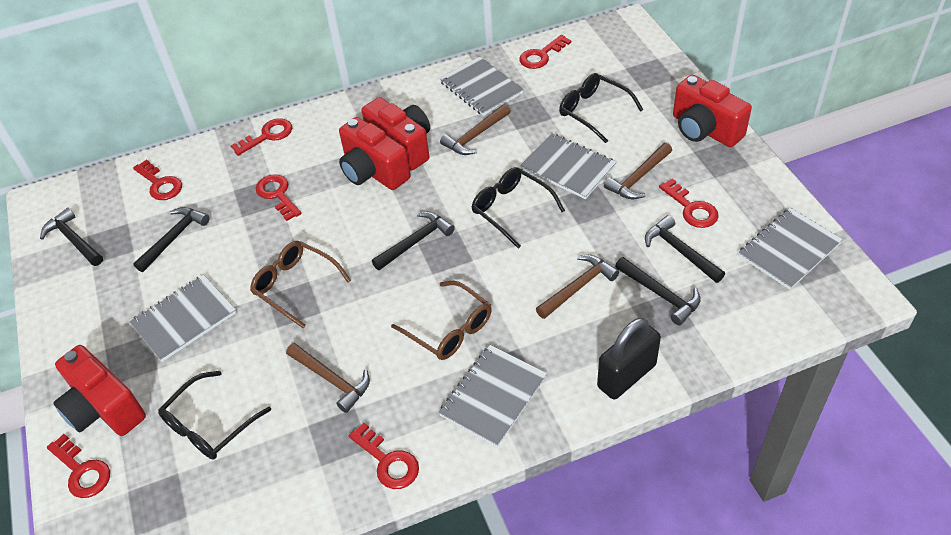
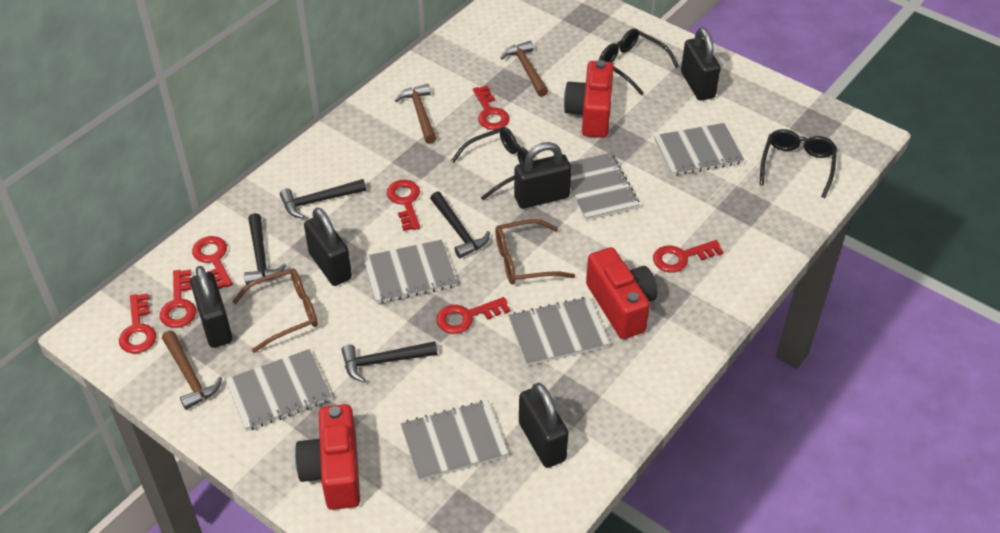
black hammer: 5 -> 4
black padlock: 1 -> 5
brown hammer: 4 -> 3
grey notebook: 5 -> 6
red camera: 4 -> 3

